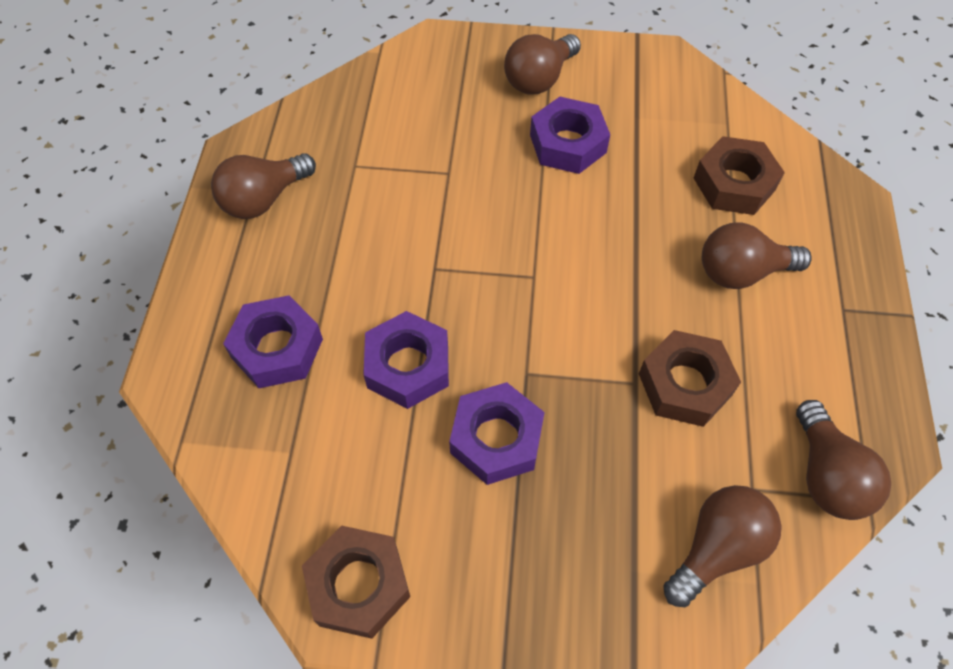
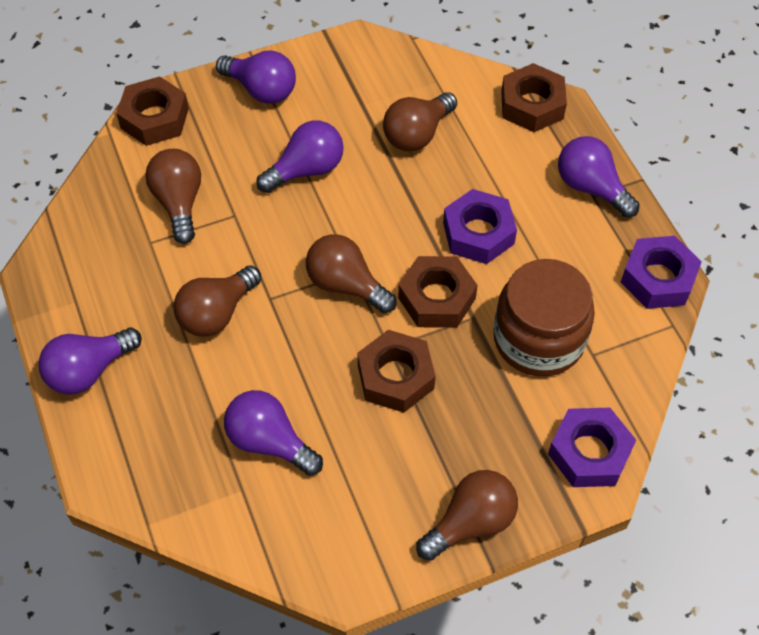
brown jar: 0 -> 1
brown nut: 3 -> 4
purple light bulb: 0 -> 5
purple nut: 4 -> 3

